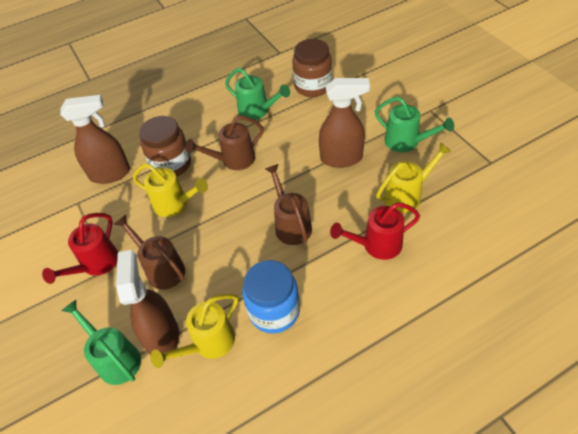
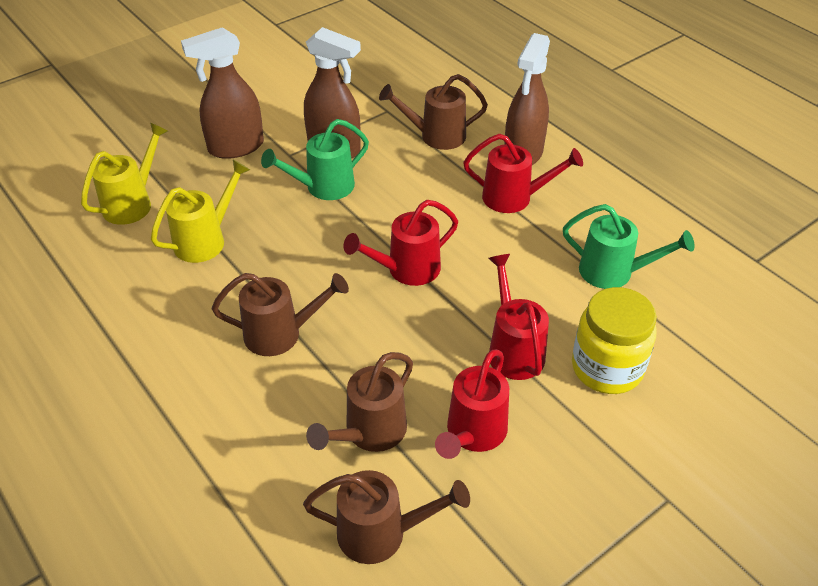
blue jar: 1 -> 0
brown jar: 2 -> 0
brown watering can: 3 -> 4
green watering can: 3 -> 2
red watering can: 2 -> 4
yellow jar: 0 -> 1
yellow watering can: 3 -> 2

